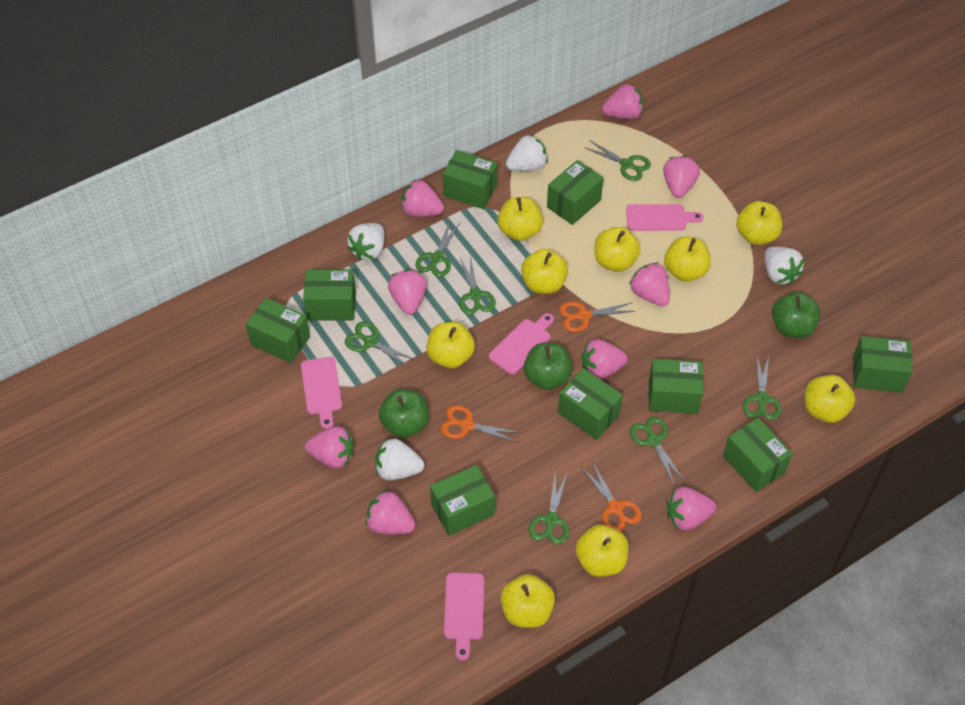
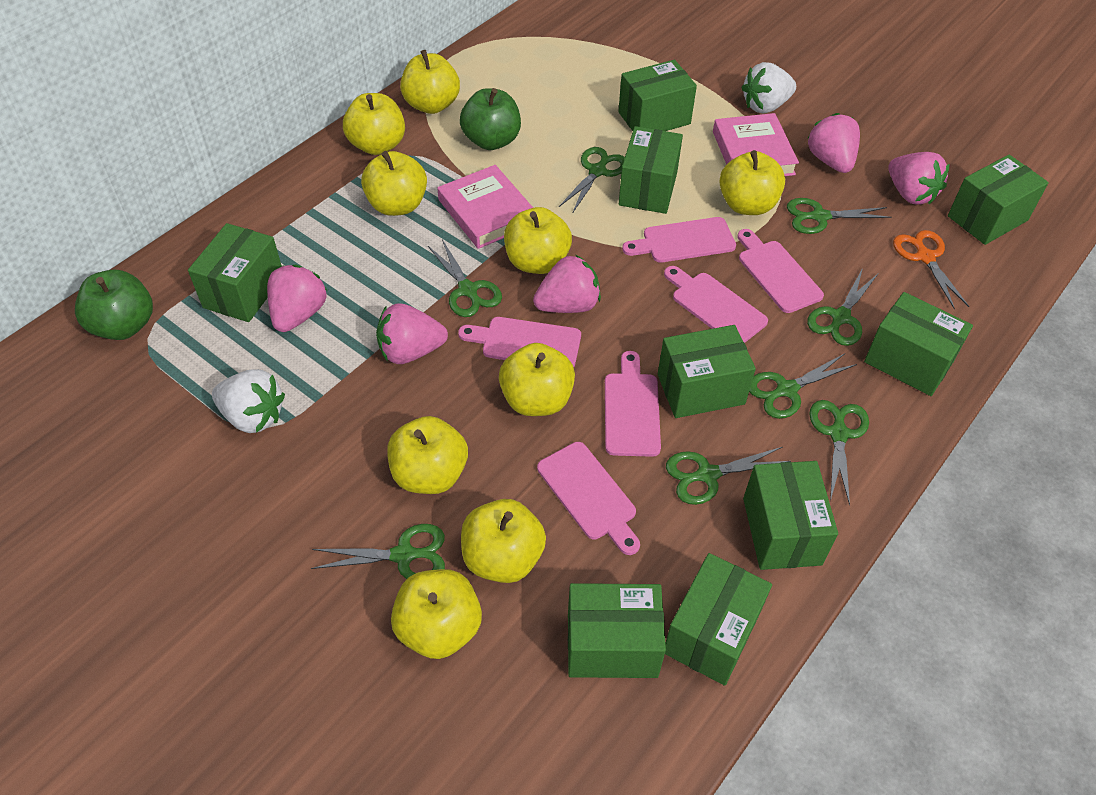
green apple: 3 -> 2
green scissors: 7 -> 8
orange scissors: 3 -> 1
pink book: 0 -> 2
pink cutting board: 4 -> 6
pink strawberry: 9 -> 5
white strawberry: 4 -> 2

